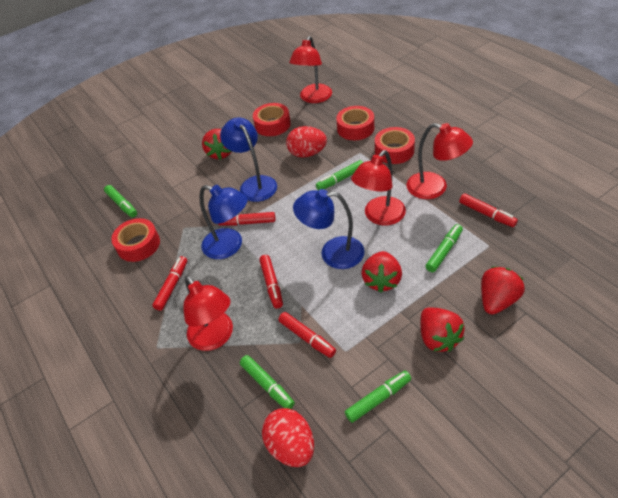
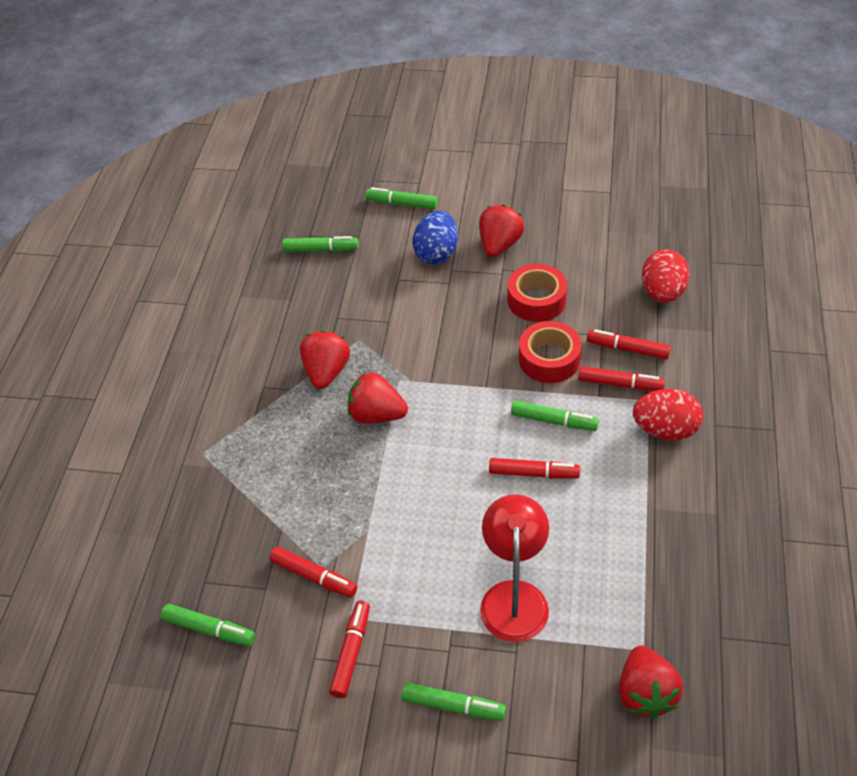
blue egg: 0 -> 1
blue lamp: 3 -> 0
red lamp: 4 -> 1
red tape: 4 -> 2

